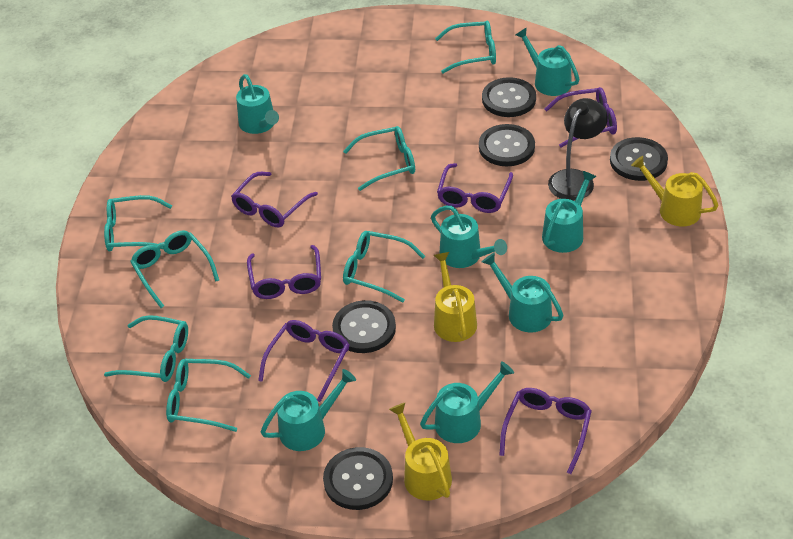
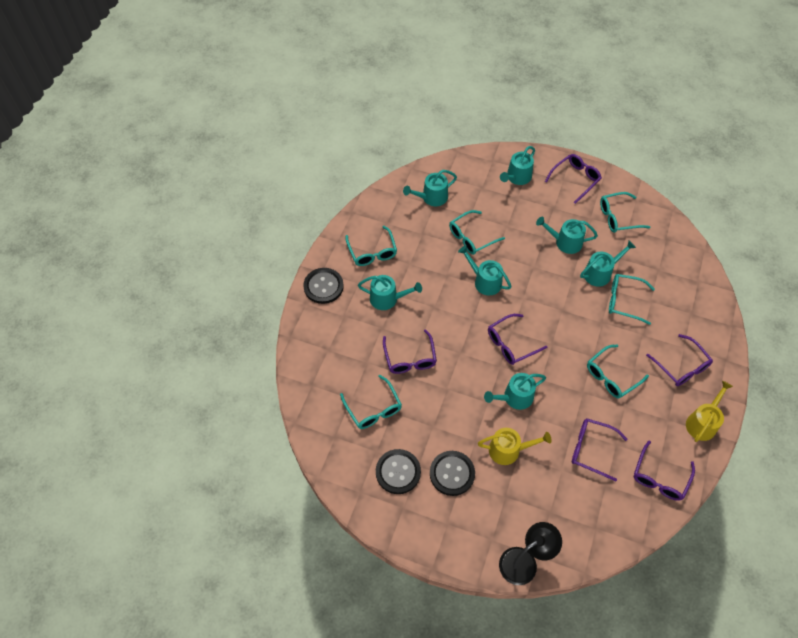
black button: 5 -> 3
turquoise glasses: 7 -> 6
yellow watering can: 3 -> 2

